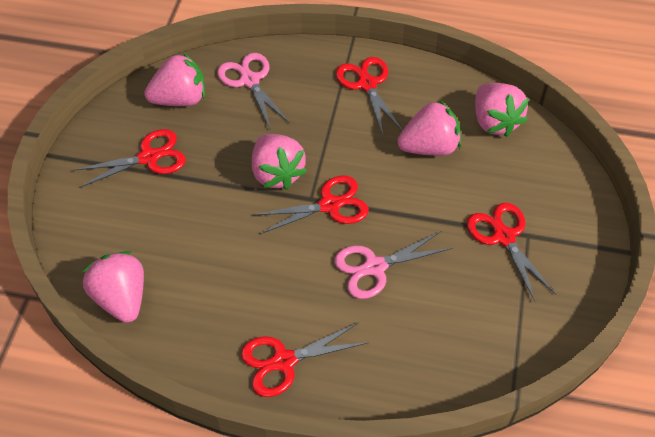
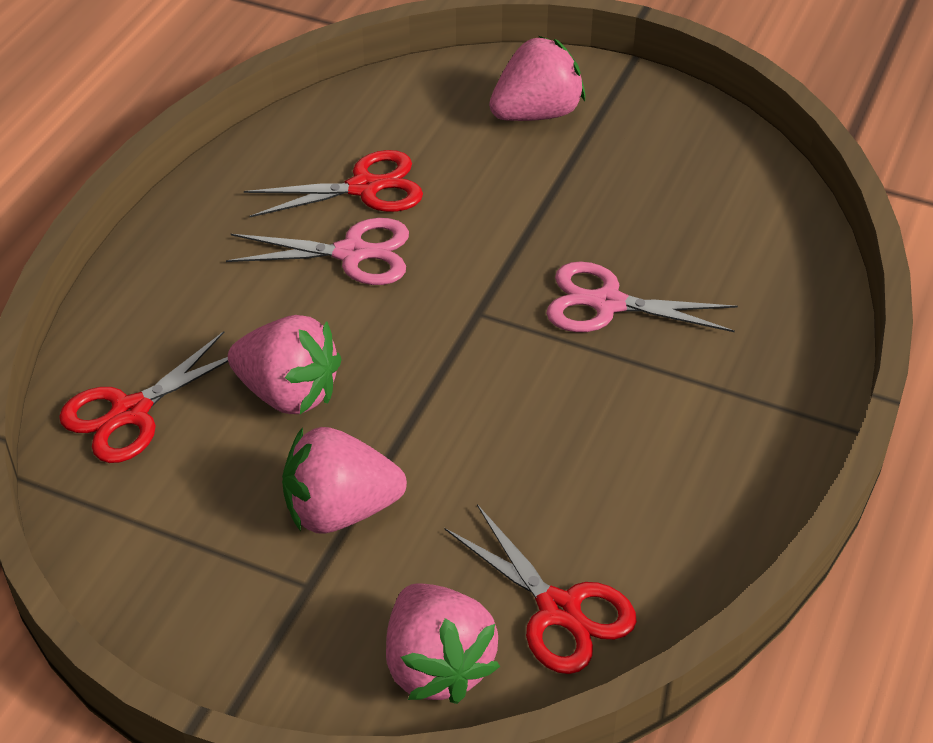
pink strawberry: 5 -> 4
red scissors: 5 -> 3

